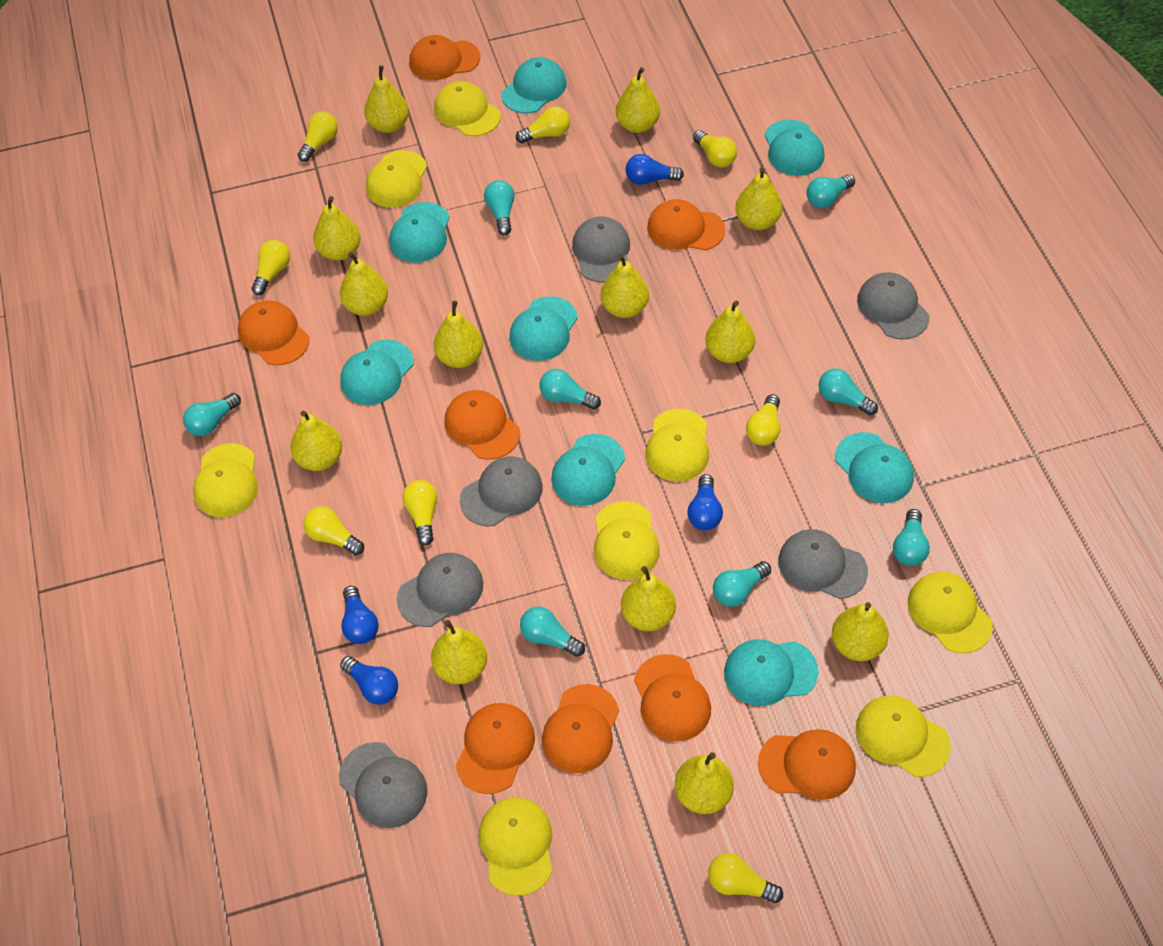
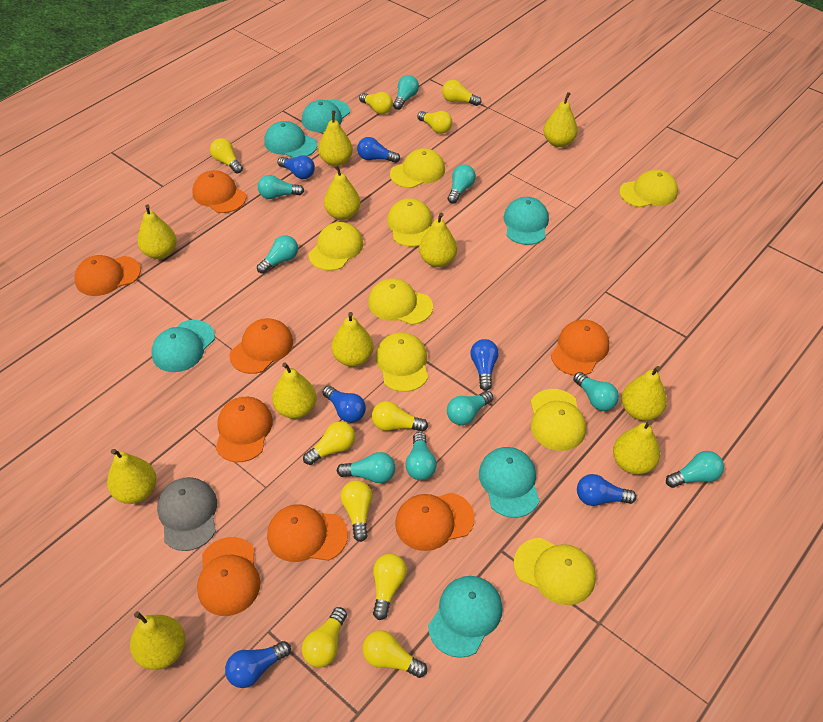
blue light bulb: 4 -> 6
grey cap: 6 -> 1
turquoise cap: 8 -> 6
turquoise light bulb: 8 -> 9
yellow light bulb: 8 -> 10
yellow pear: 13 -> 11

